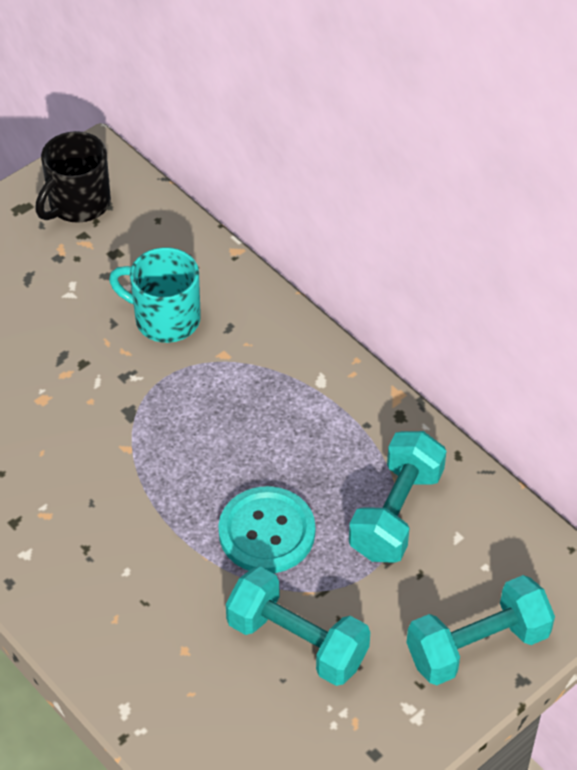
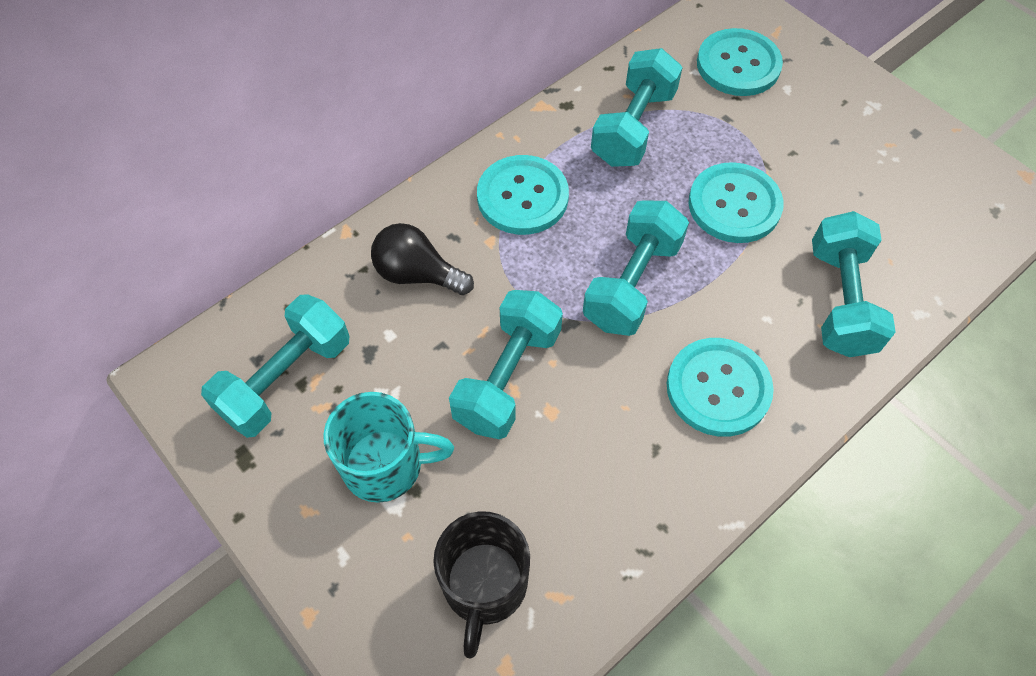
black light bulb: 0 -> 1
turquoise button: 1 -> 4
turquoise dumbbell: 3 -> 5

